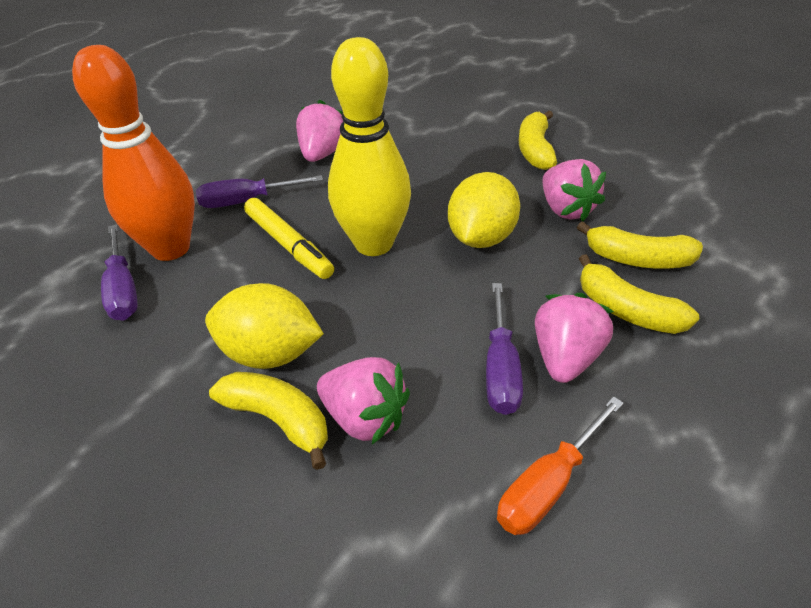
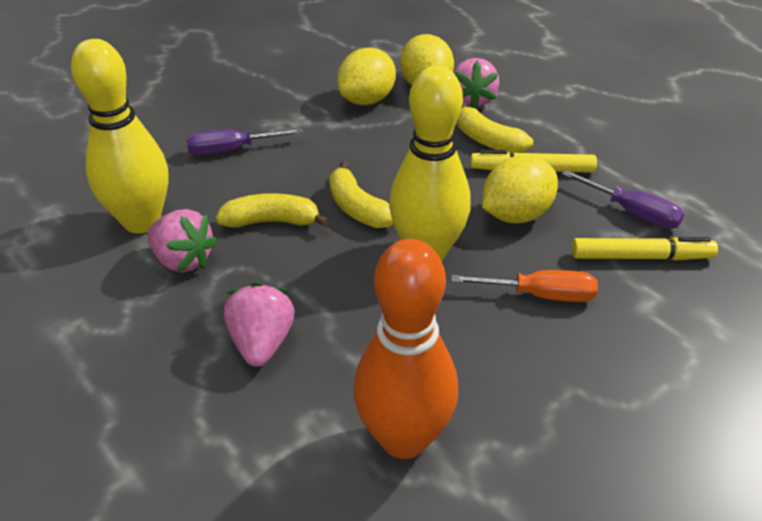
pink strawberry: 4 -> 3
purple screwdriver: 3 -> 2
yellow banana: 4 -> 3
yellow bowling pin: 1 -> 2
yellow lemon: 2 -> 3
yellow marker: 1 -> 2

